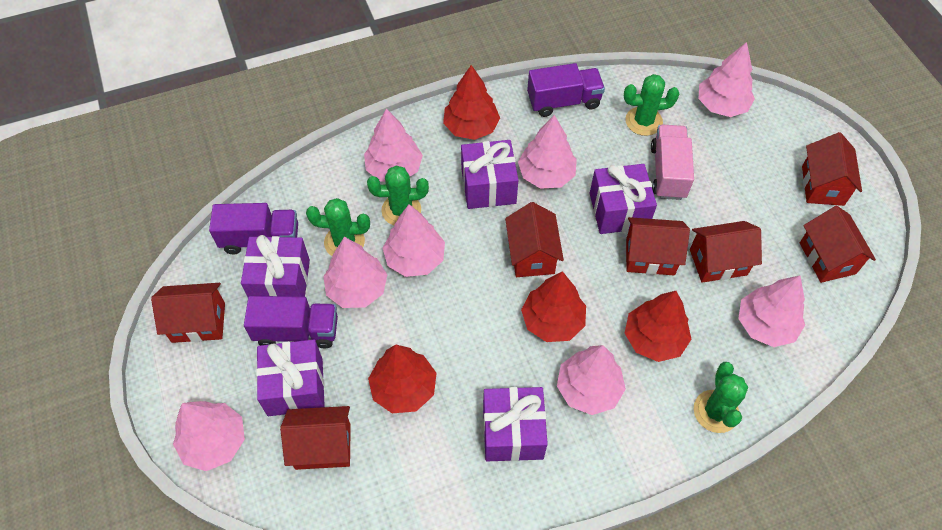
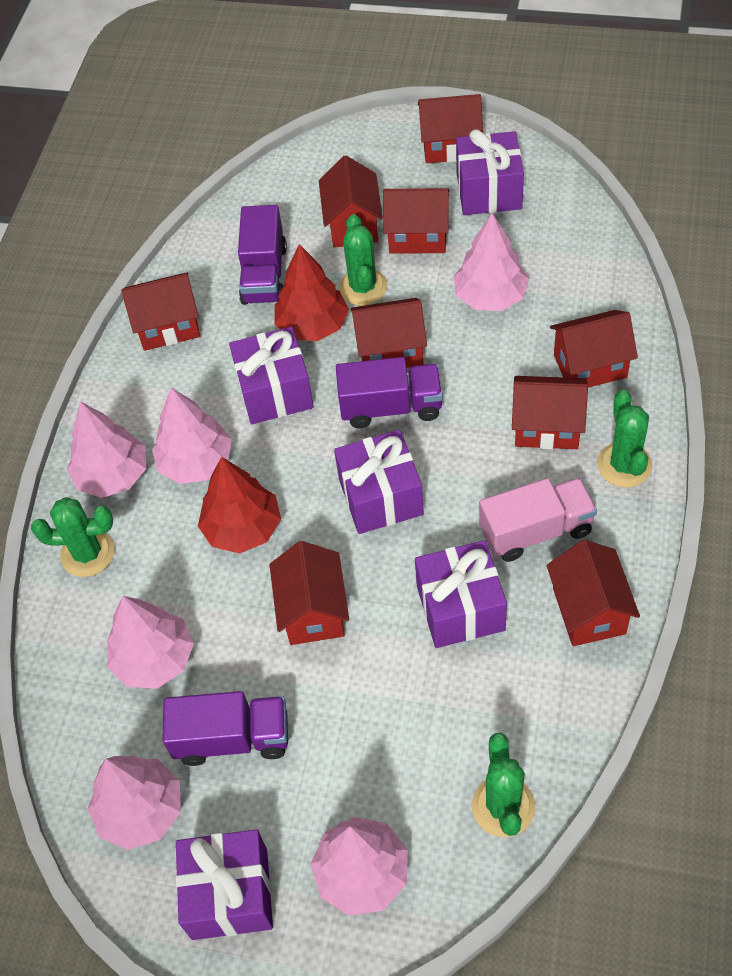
pink tree: 8 -> 6
red house: 7 -> 9
red tree: 4 -> 2

